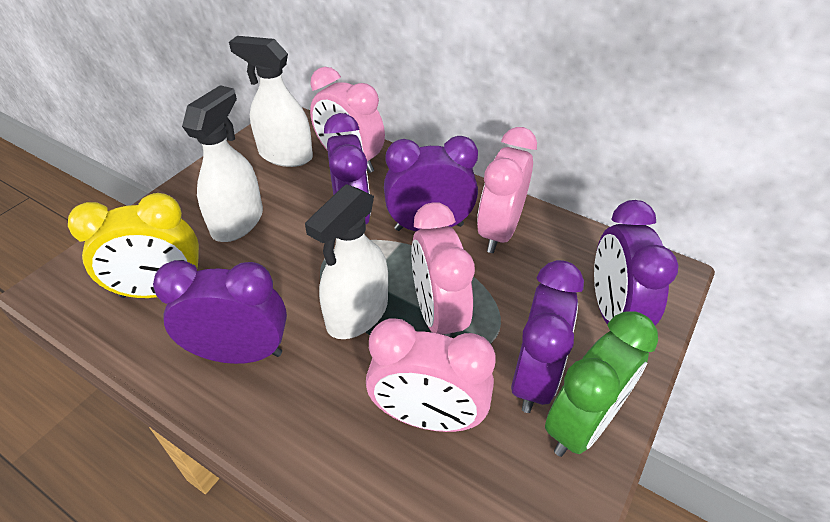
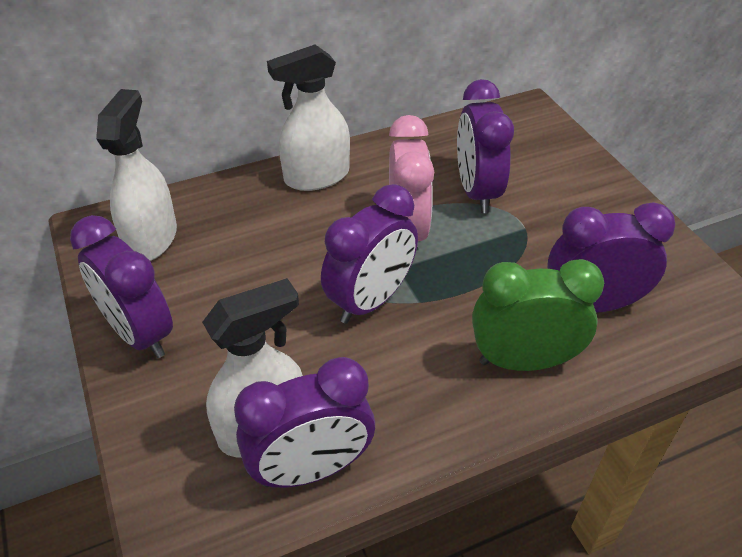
pink clock: 4 -> 1
yellow clock: 1 -> 0

